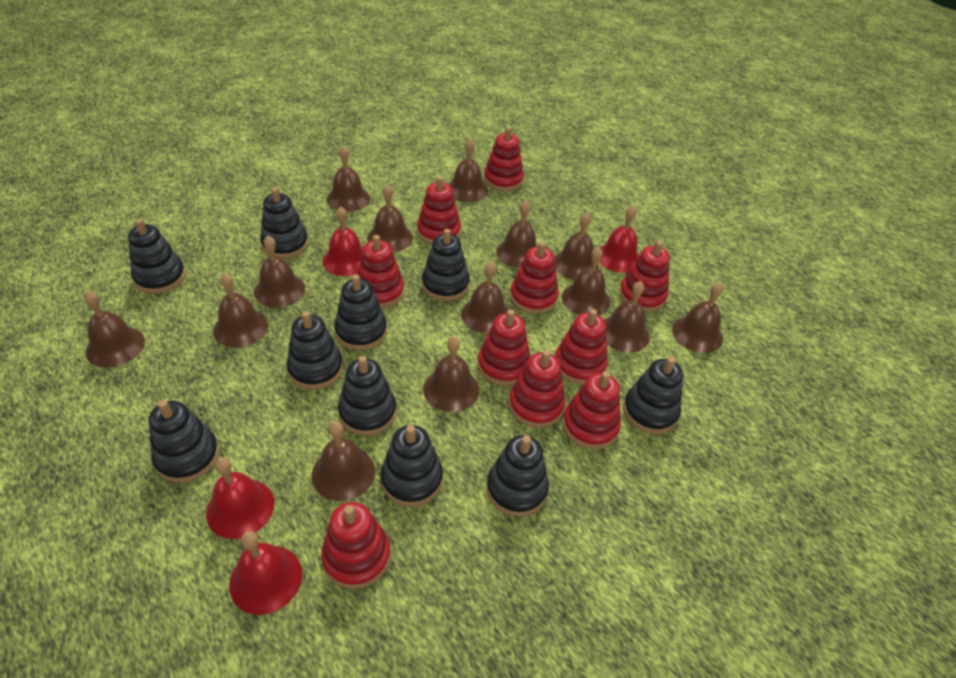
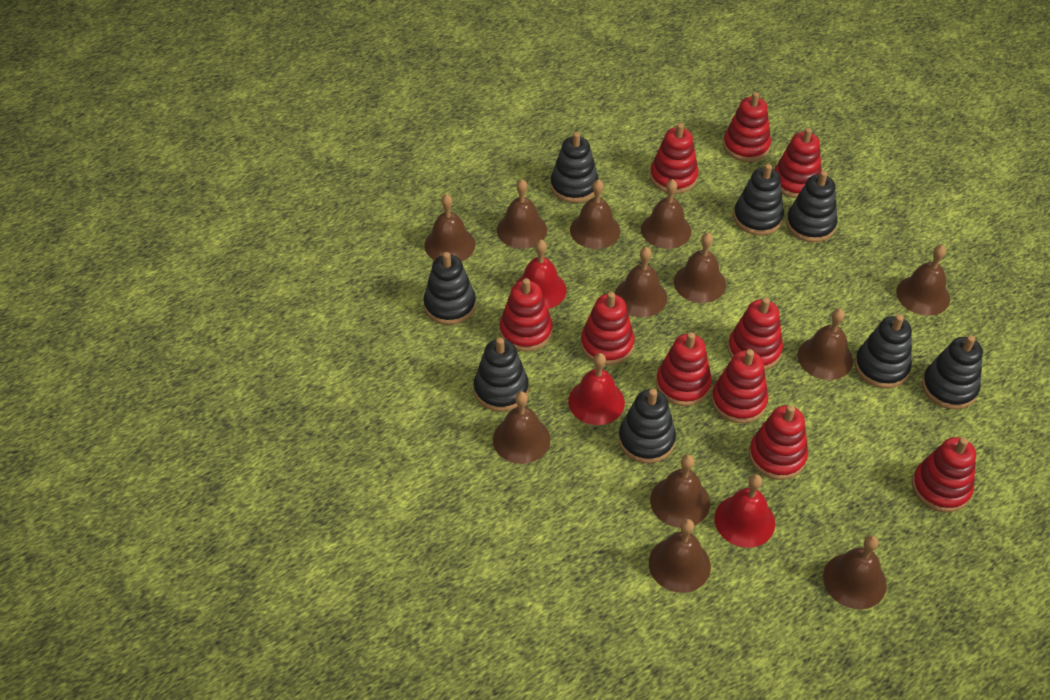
black stacking toy: 10 -> 8
brown bell: 14 -> 12
red bell: 4 -> 3

